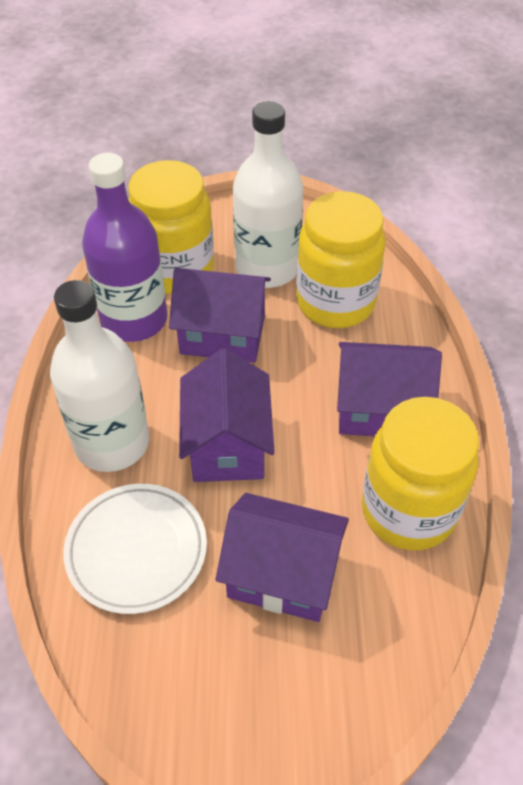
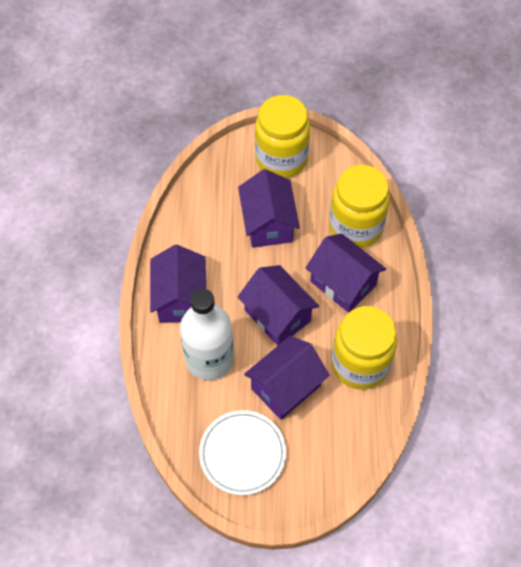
purple bottle: 1 -> 0
purple house: 4 -> 5
white bottle: 2 -> 1

